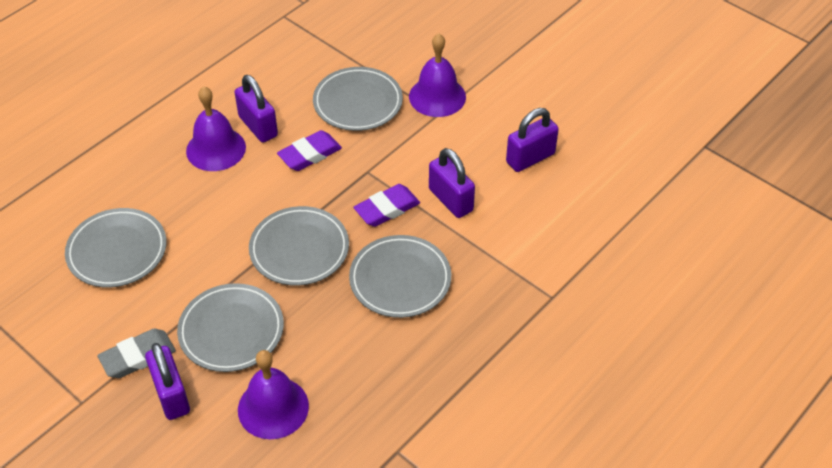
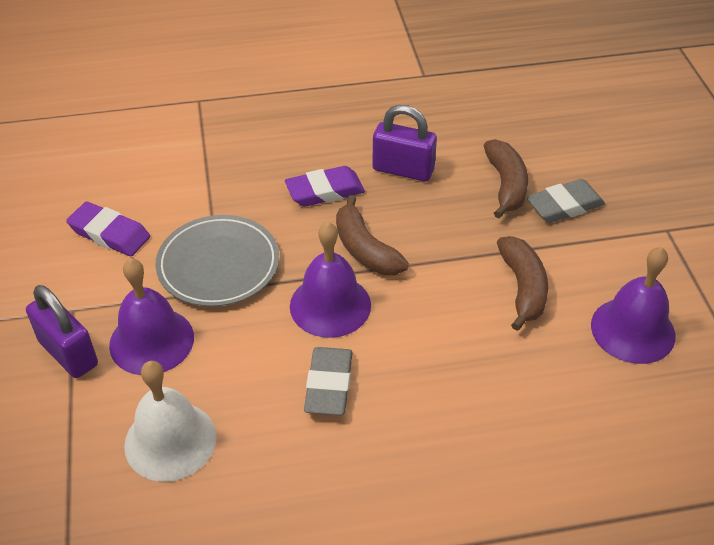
brown banana: 0 -> 3
grey eraser: 1 -> 2
grey plate: 5 -> 1
purple padlock: 4 -> 2
white bell: 0 -> 1

